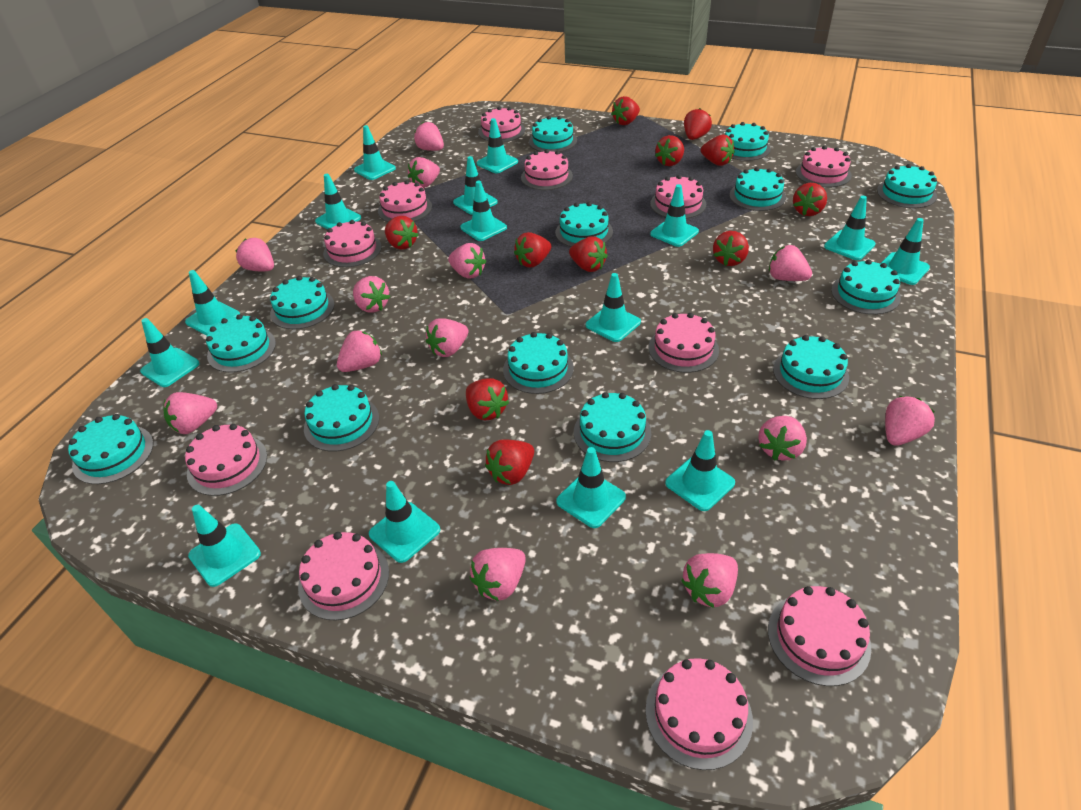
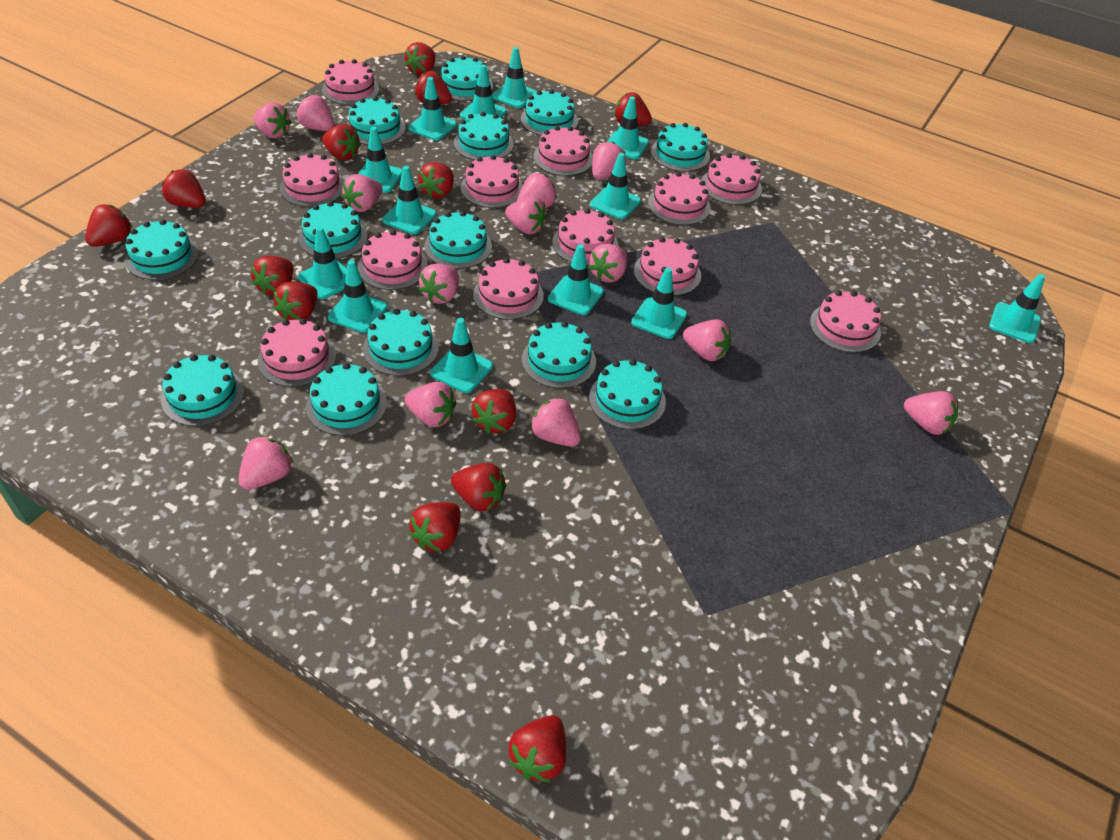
pink cake: 11 -> 12
red strawberry: 11 -> 13
turquoise traffic cone: 15 -> 13

